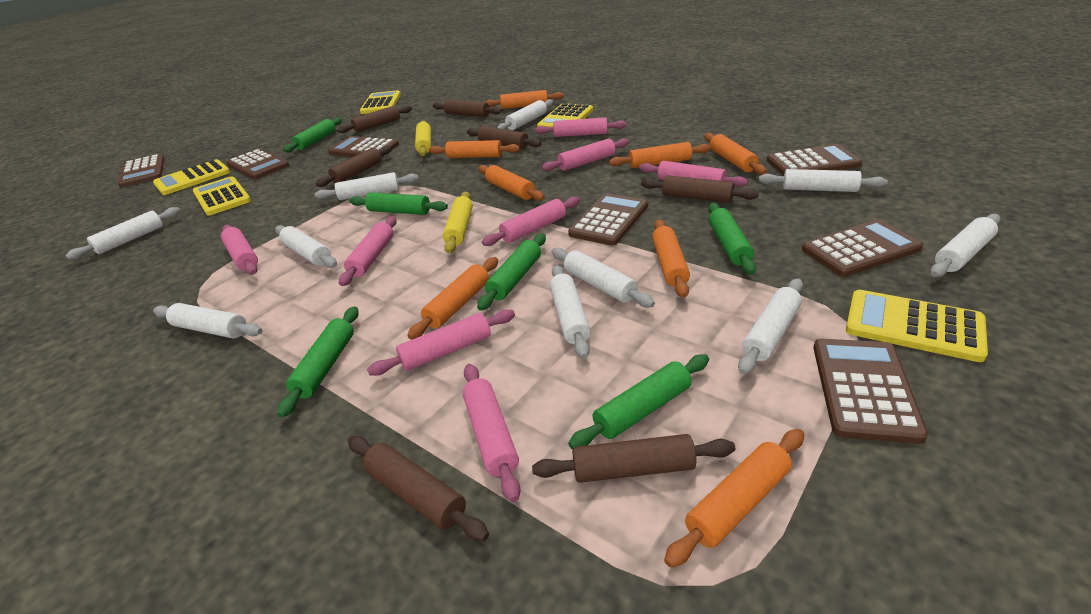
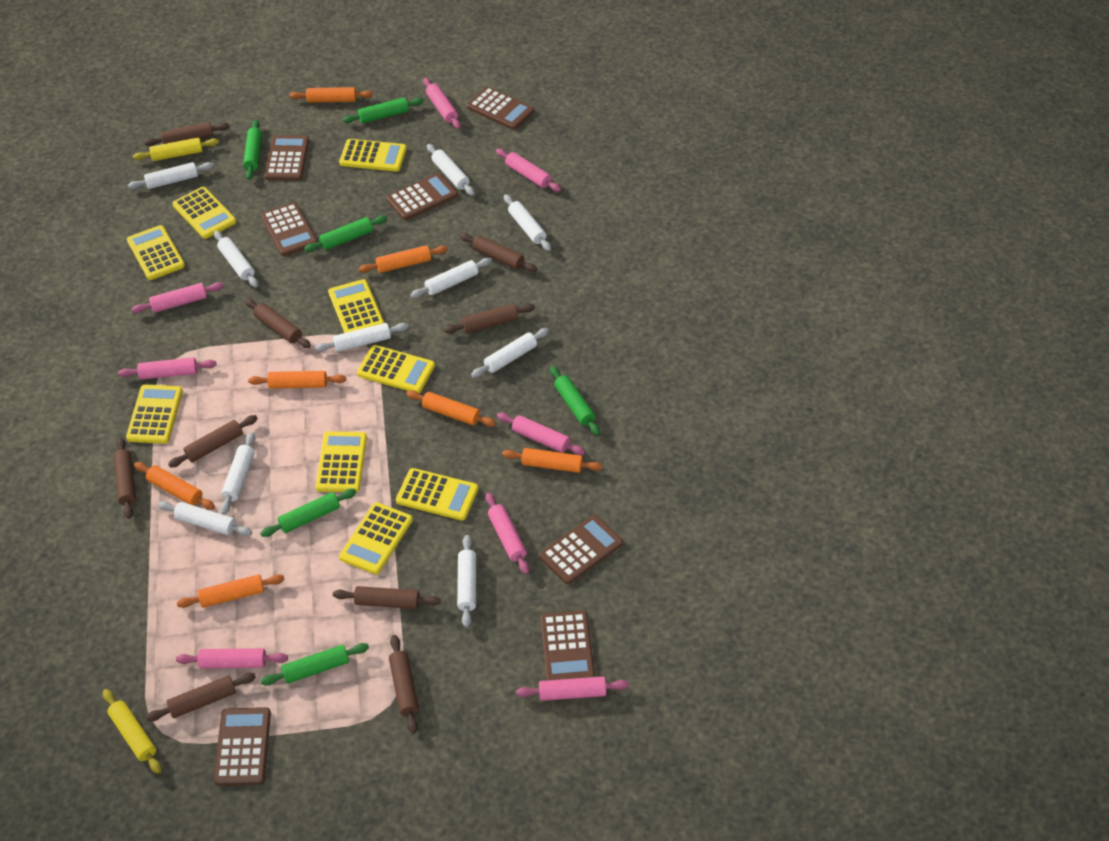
brown rolling pin: 7 -> 9
orange rolling pin: 8 -> 7
yellow calculator: 5 -> 9

